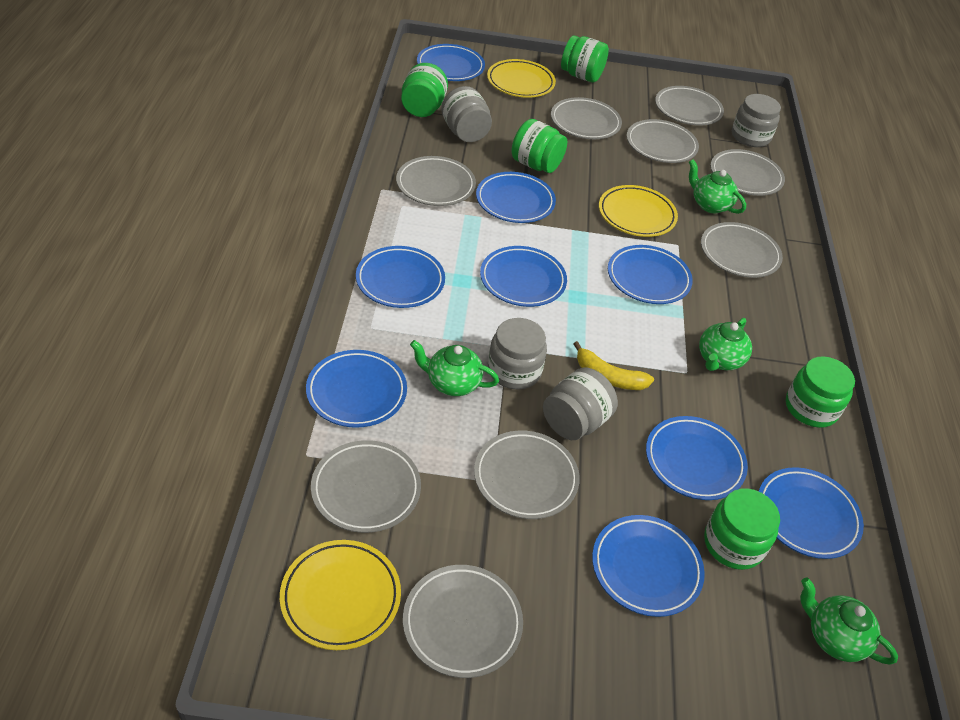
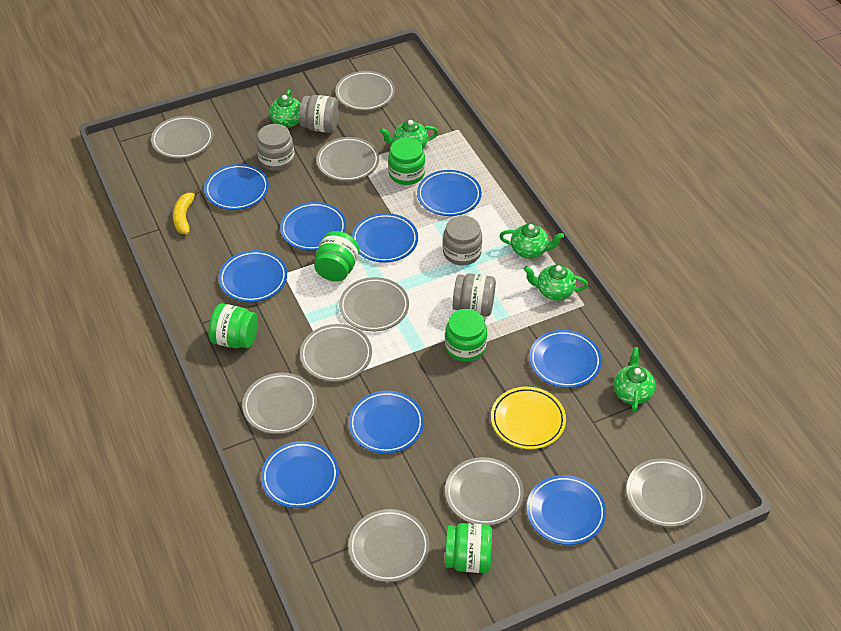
green teapot: 4 -> 5
yellow plate: 3 -> 1

